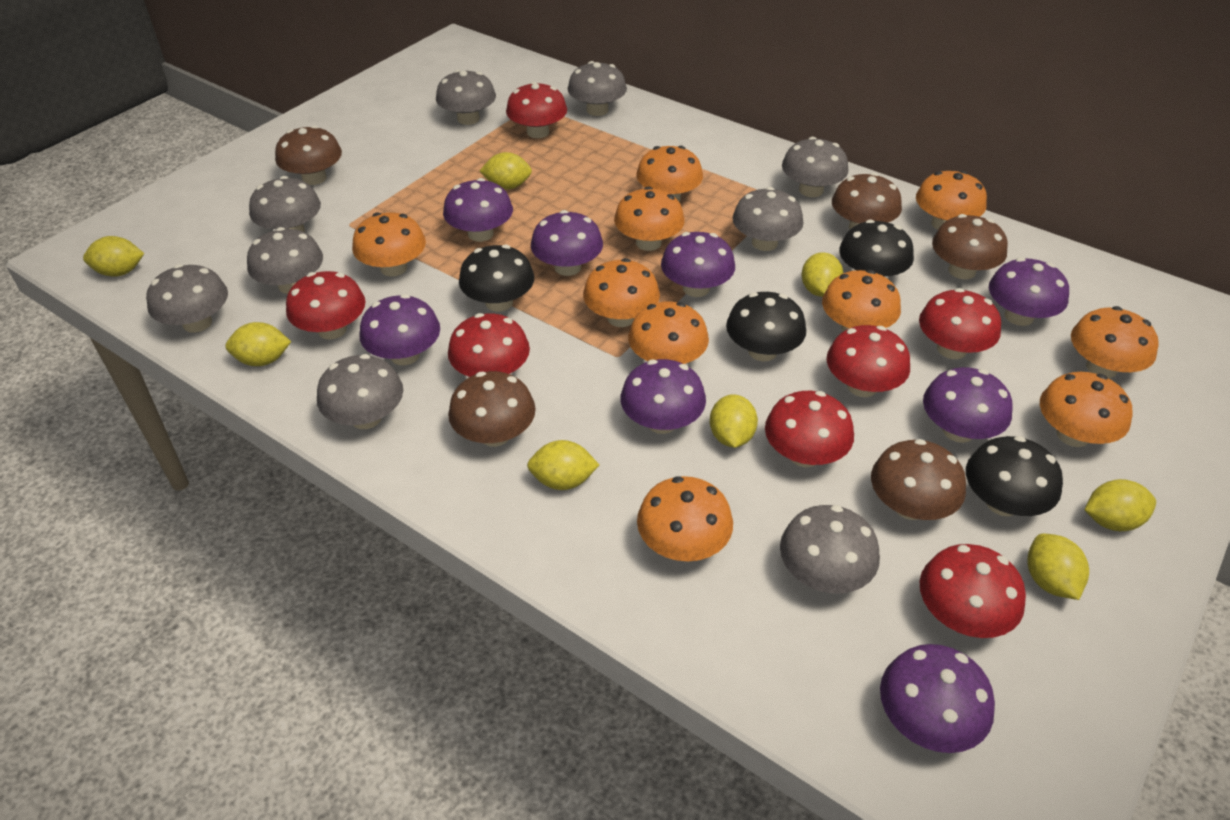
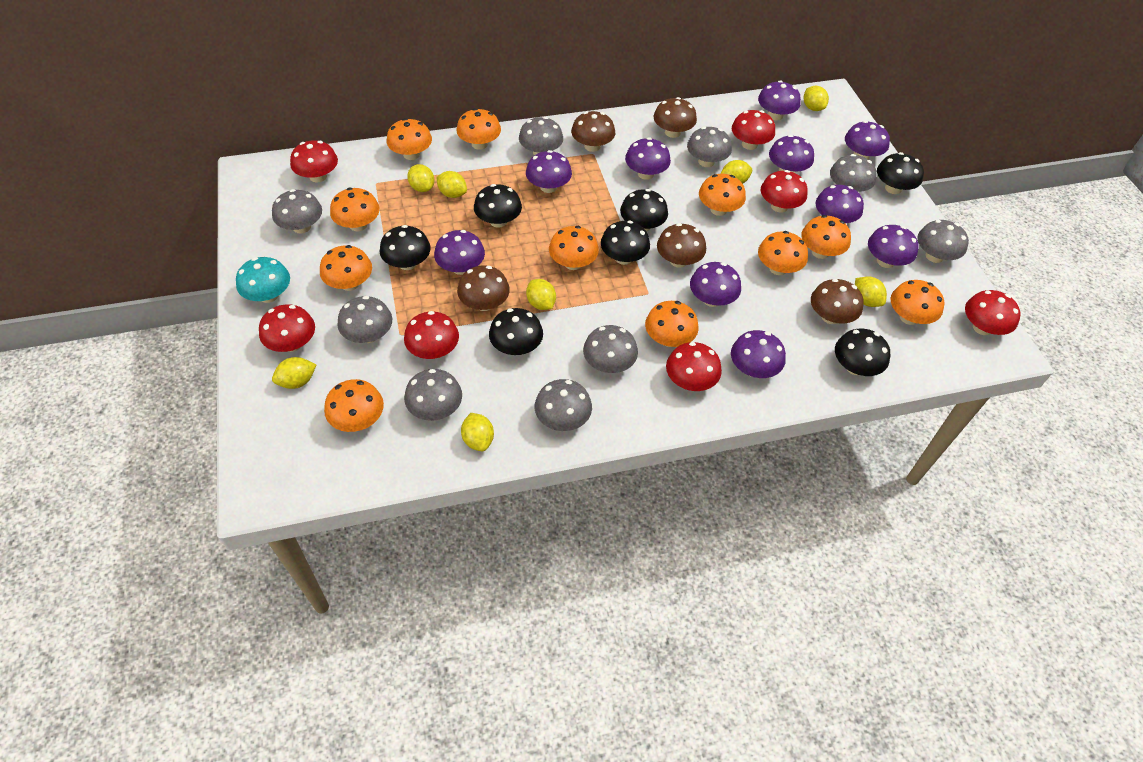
black mushroom: 4 -> 7
orange mushroom: 10 -> 11
purple mushroom: 8 -> 10
turquoise mushroom: 0 -> 1

